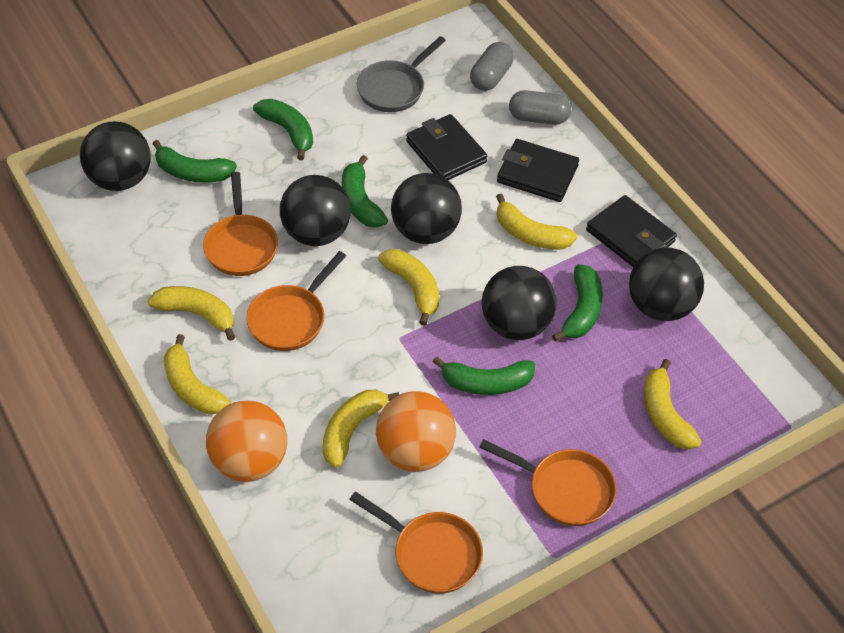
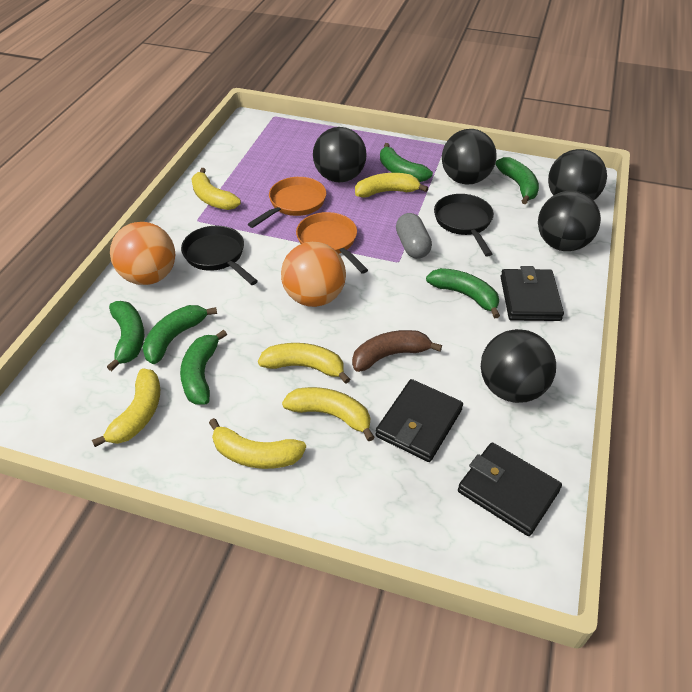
black pan: 0 -> 2
brown banana: 0 -> 1
green banana: 5 -> 6
grey capsule: 2 -> 1
grey pan: 1 -> 0
orange pan: 4 -> 2

